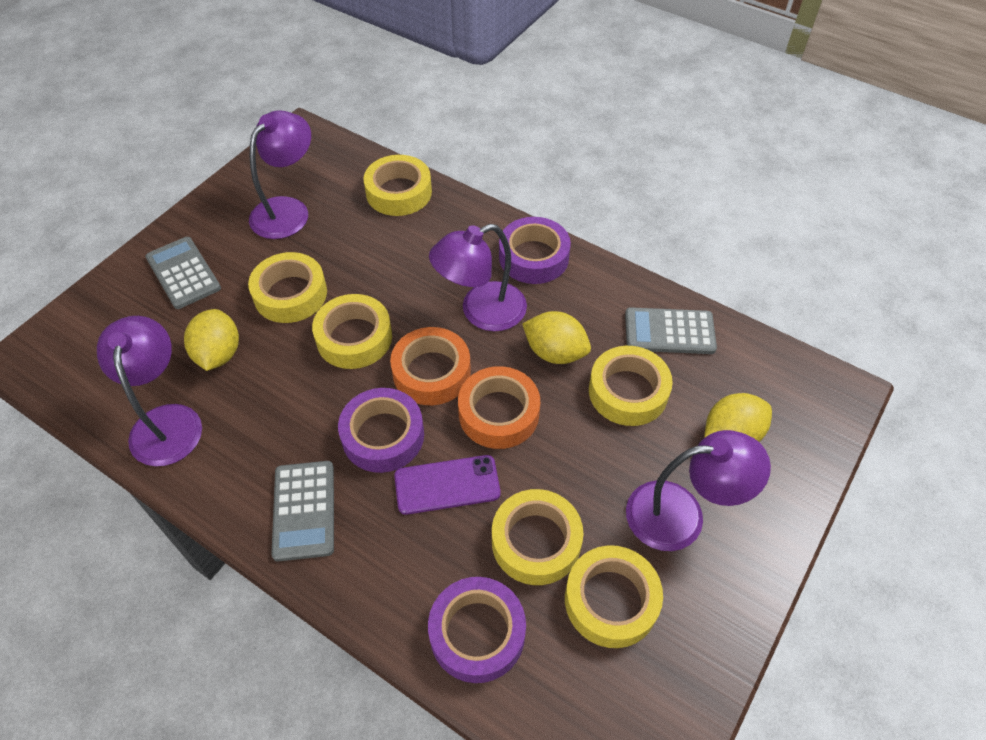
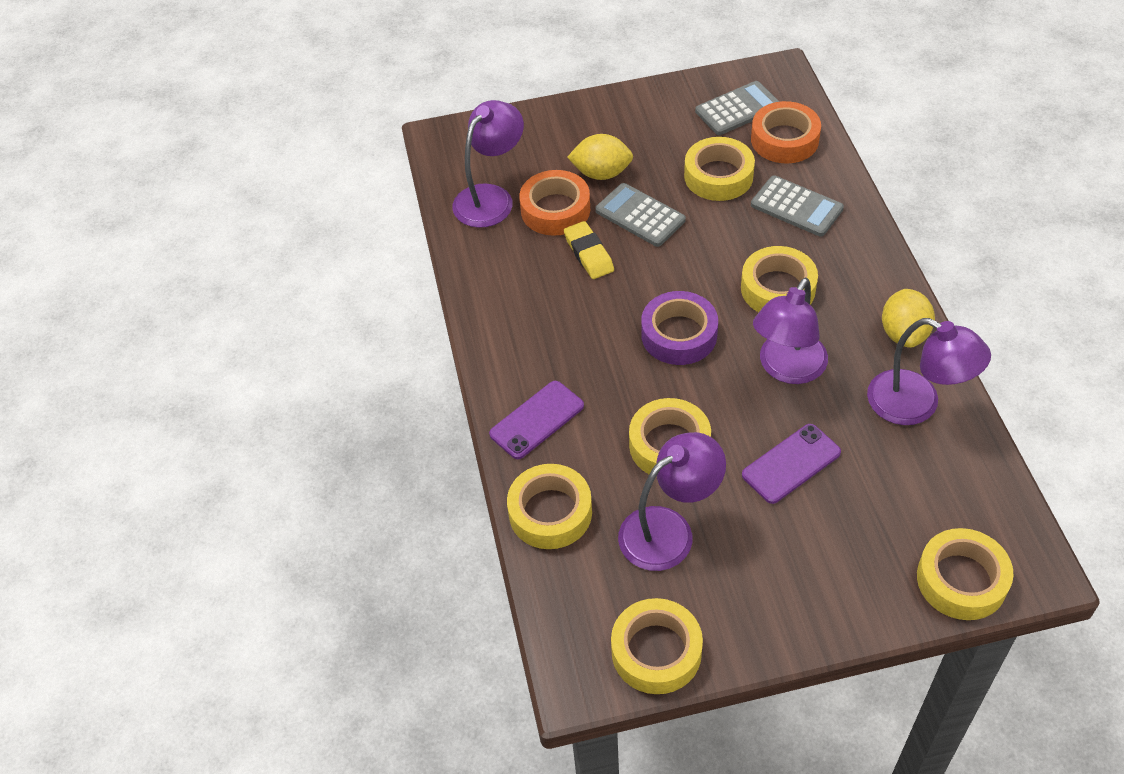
purple phone: 1 -> 2
purple tape: 3 -> 1
yellow eraser: 0 -> 1
yellow lemon: 3 -> 2

